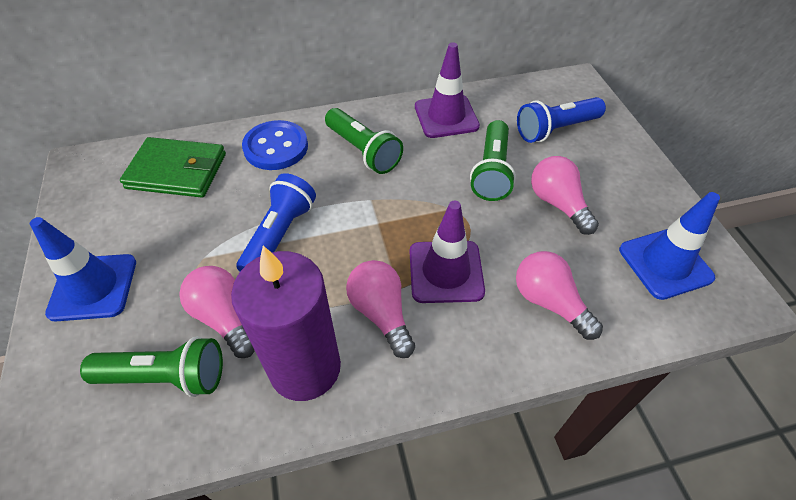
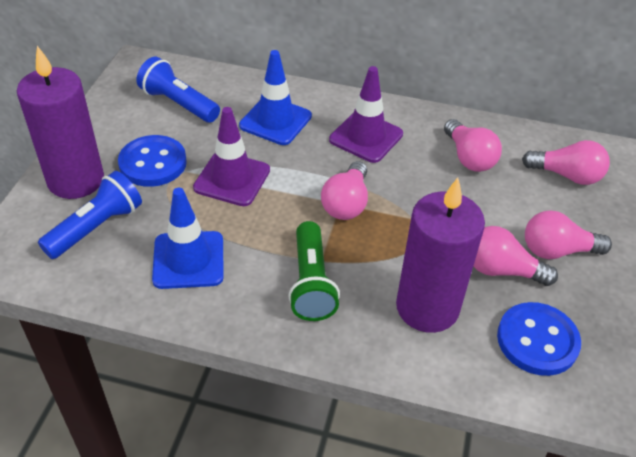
blue button: 1 -> 2
green flashlight: 3 -> 1
green wallet: 1 -> 0
pink light bulb: 4 -> 5
purple candle: 1 -> 2

